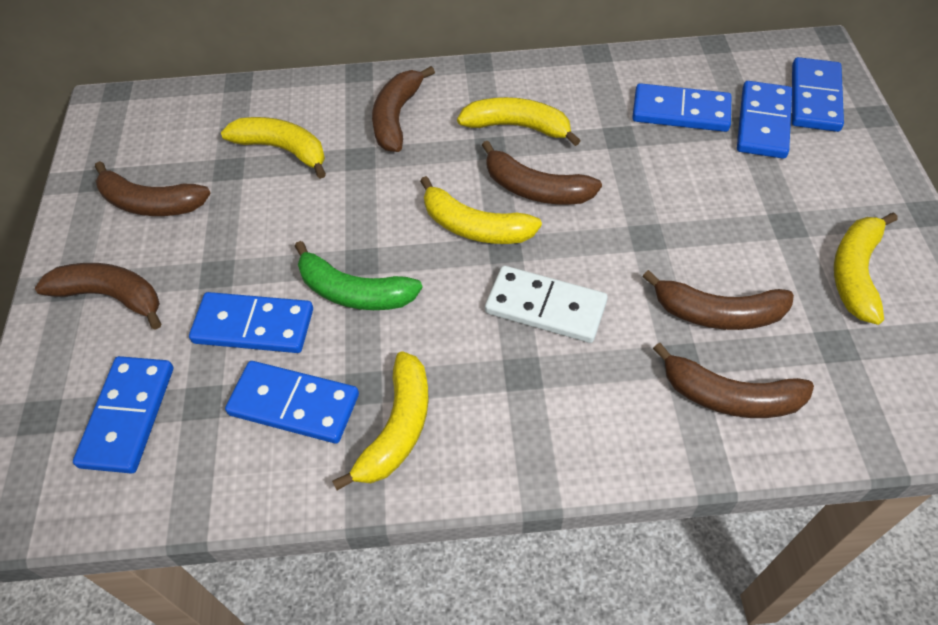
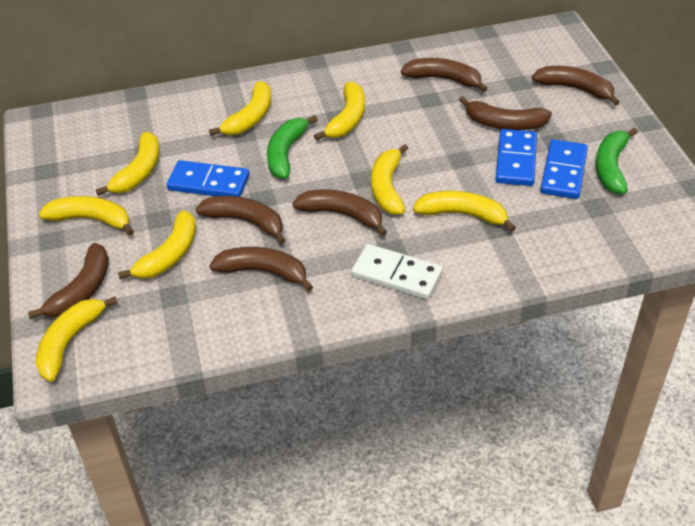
blue domino: 6 -> 3
brown banana: 6 -> 7
green banana: 1 -> 2
yellow banana: 5 -> 8

